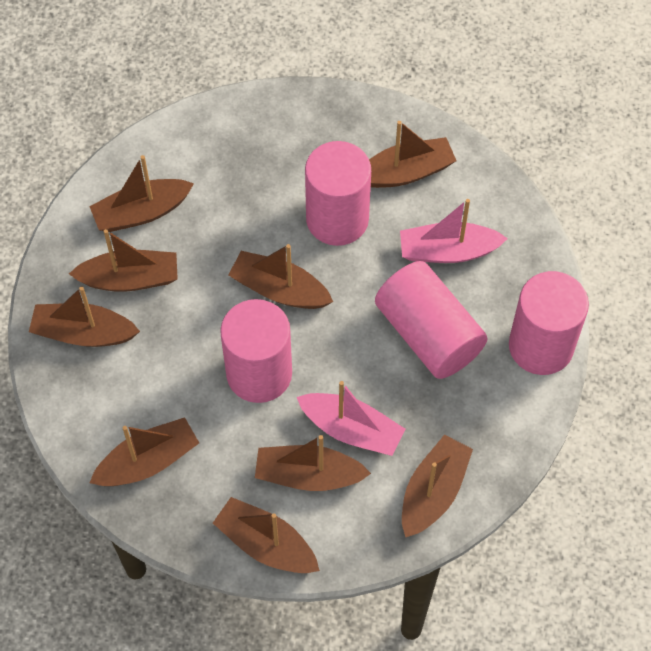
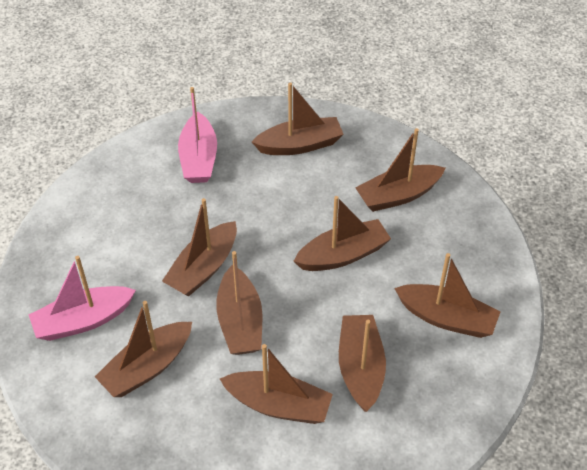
pink cylinder: 4 -> 0

